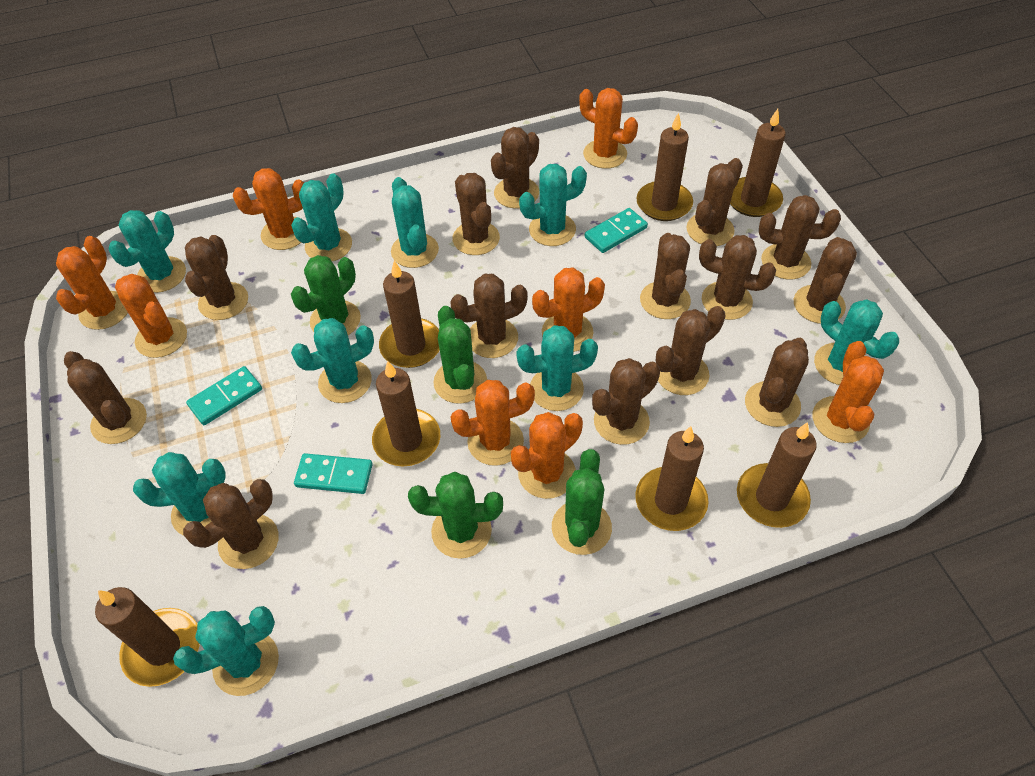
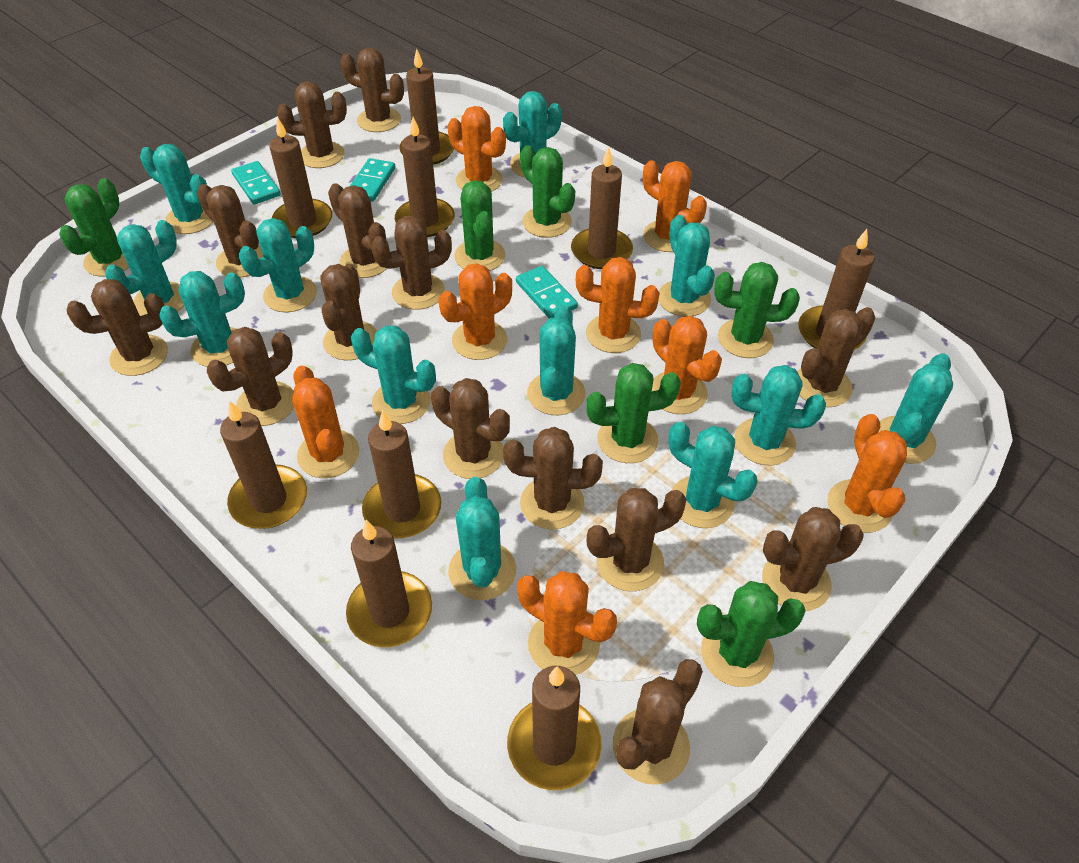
brown candle: 7 -> 9
green cactus: 4 -> 6
turquoise cactus: 9 -> 12

